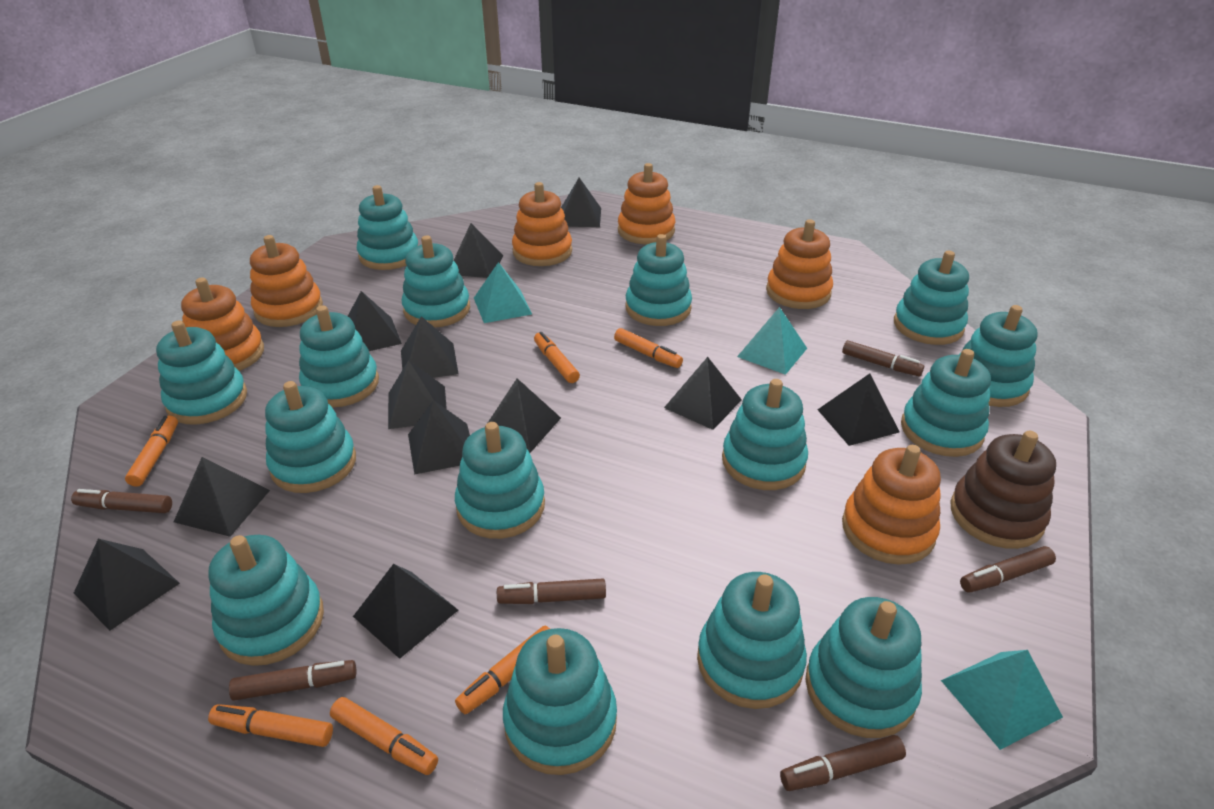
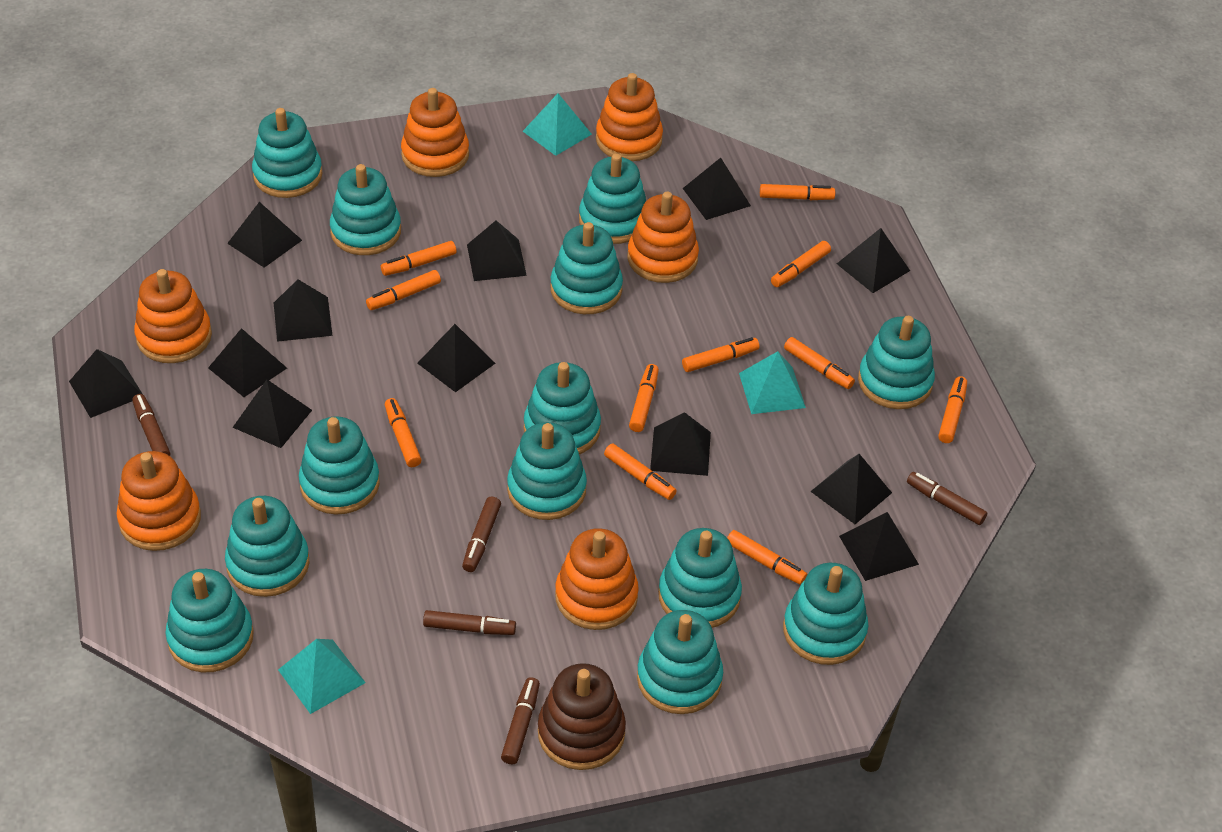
brown marker: 6 -> 5
orange marker: 6 -> 11
turquoise stacking toy: 15 -> 13

